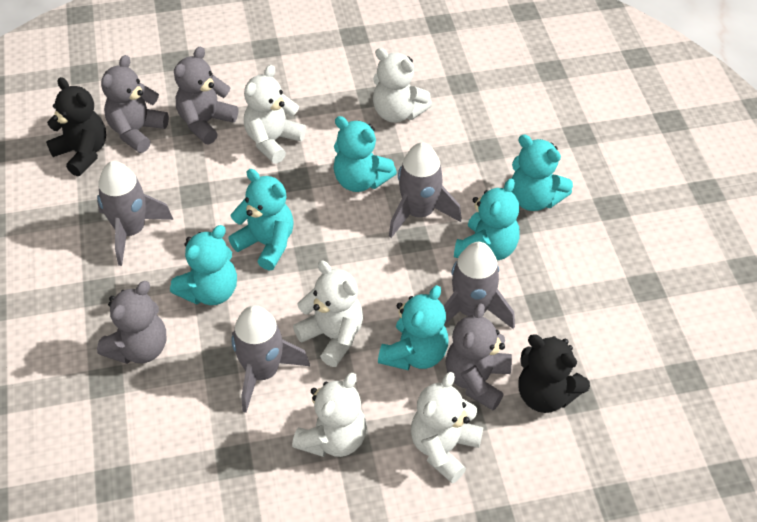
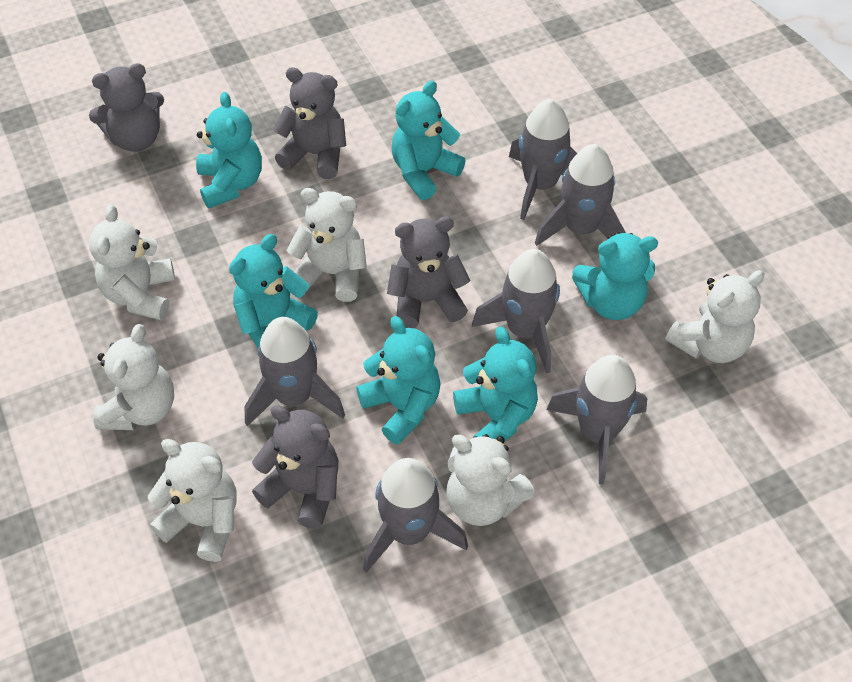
black teddy bear: 2 -> 0
grey rocket: 4 -> 6
white teddy bear: 5 -> 6

